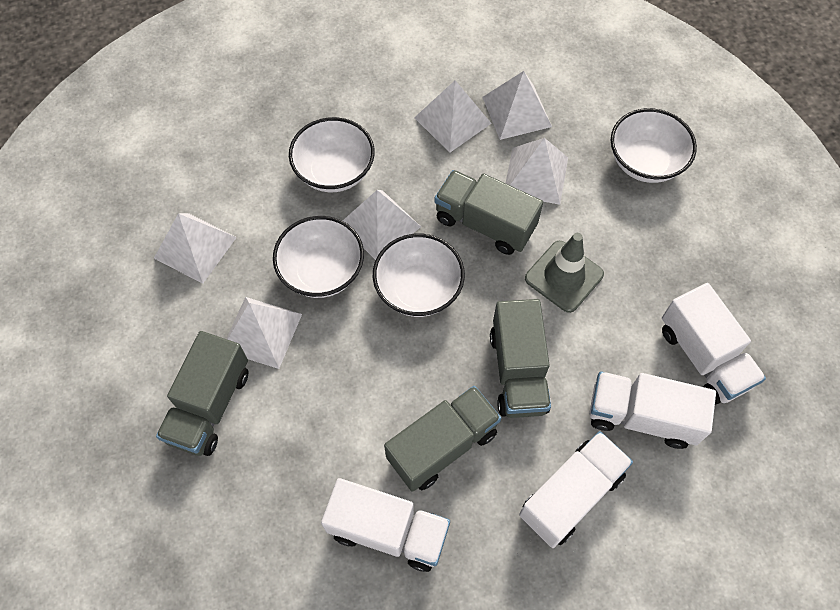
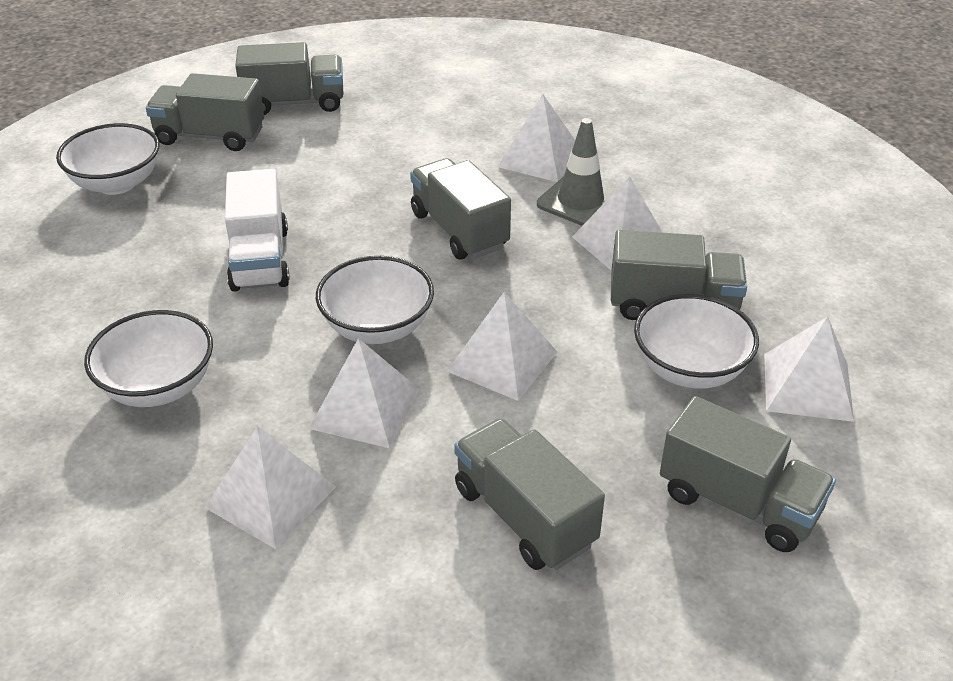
grey truck: 4 -> 6
white truck: 4 -> 1

